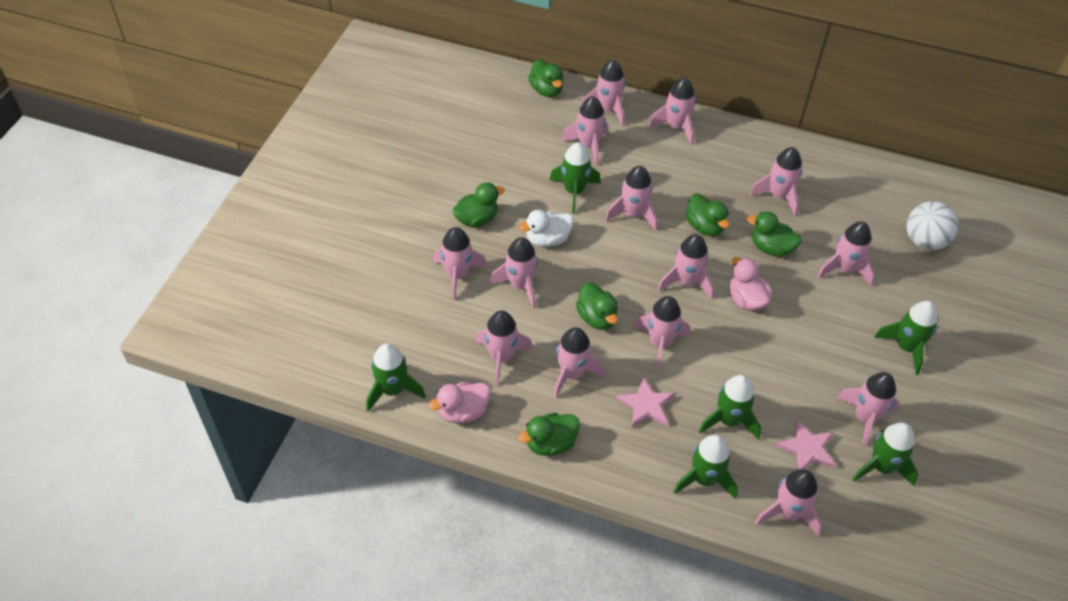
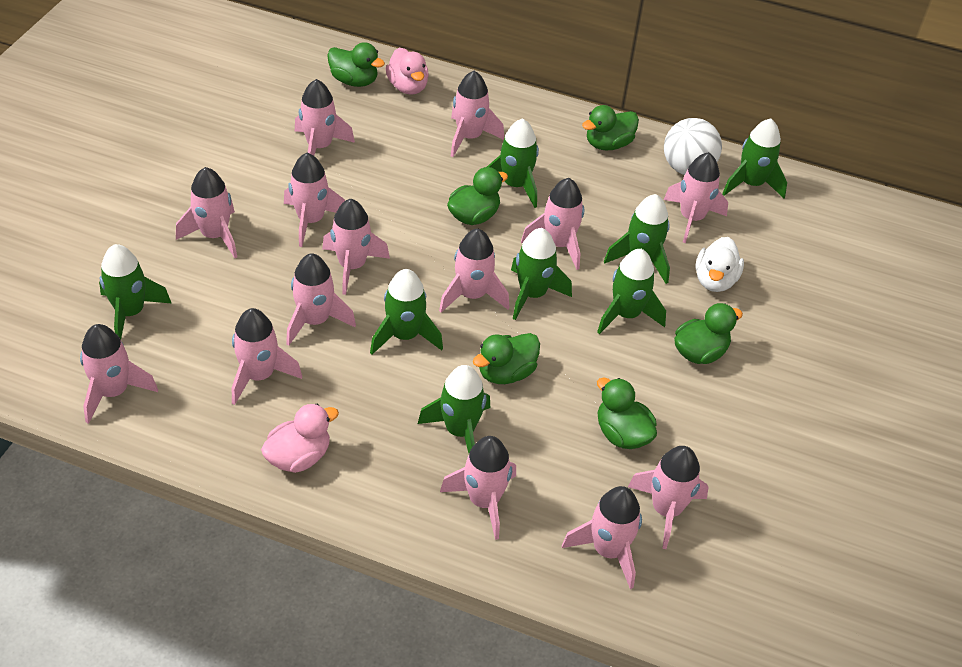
green rocket: 6 -> 8
pink star: 2 -> 0

